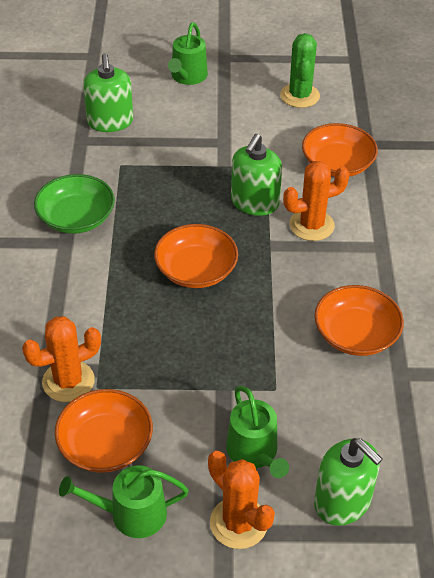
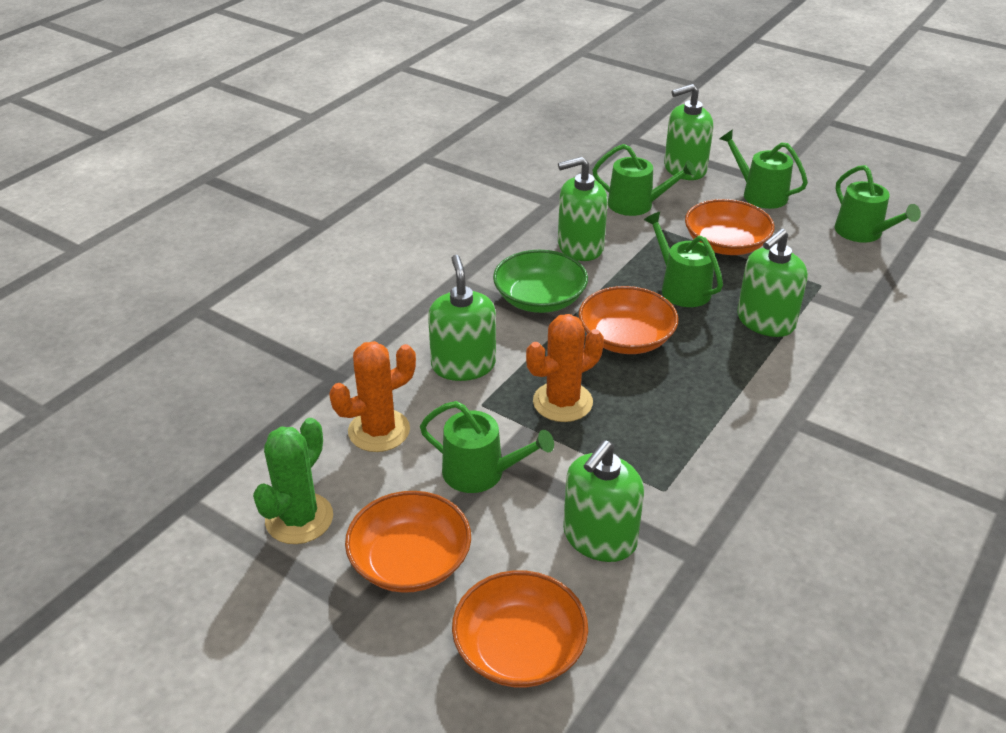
green soap dispenser: 3 -> 5
green watering can: 3 -> 5
orange cactus: 3 -> 2

